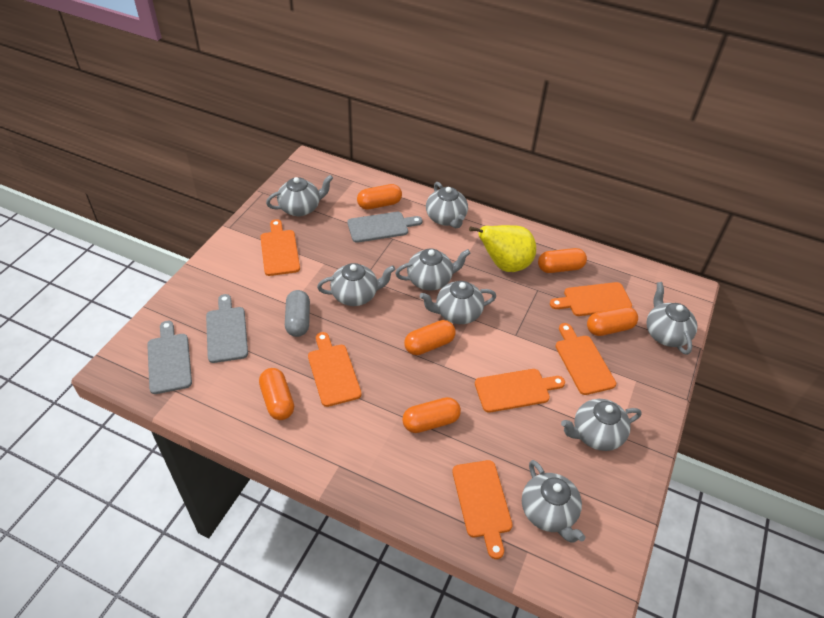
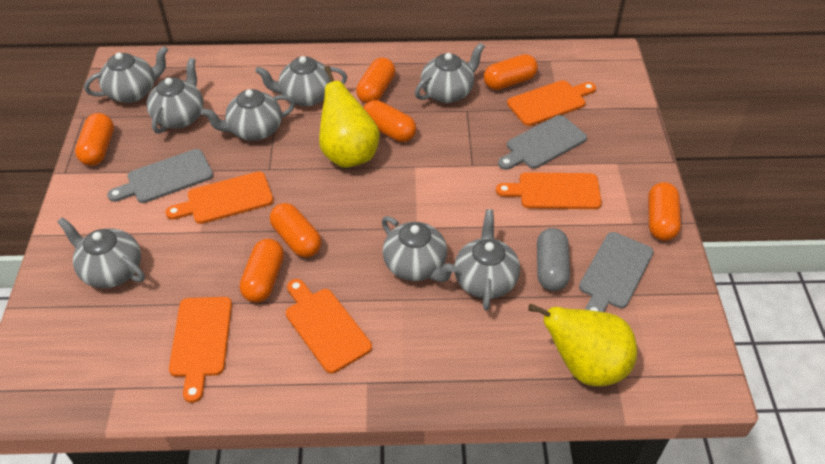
orange capsule: 6 -> 7
orange cutting board: 6 -> 5
yellow pear: 1 -> 2

